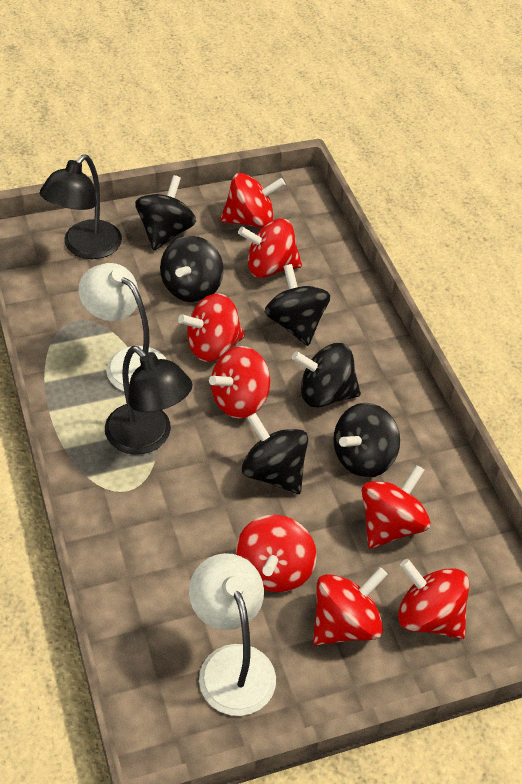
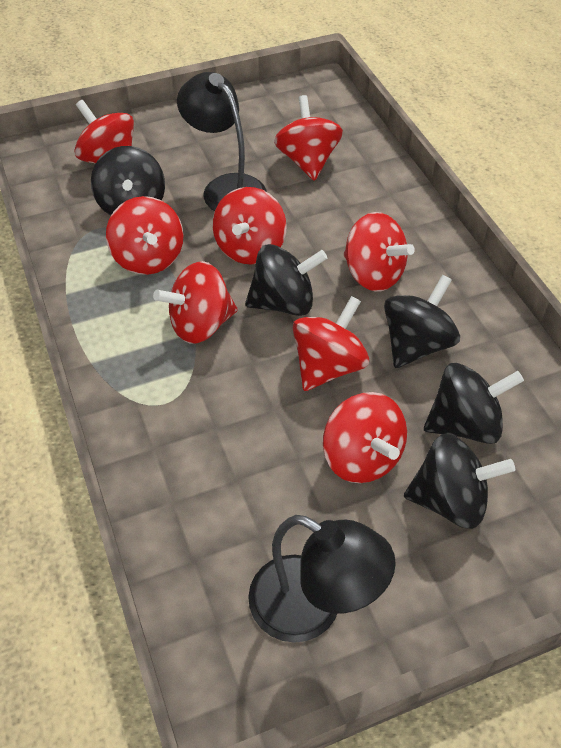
black spinning top: 6 -> 5
white lamp: 2 -> 0

